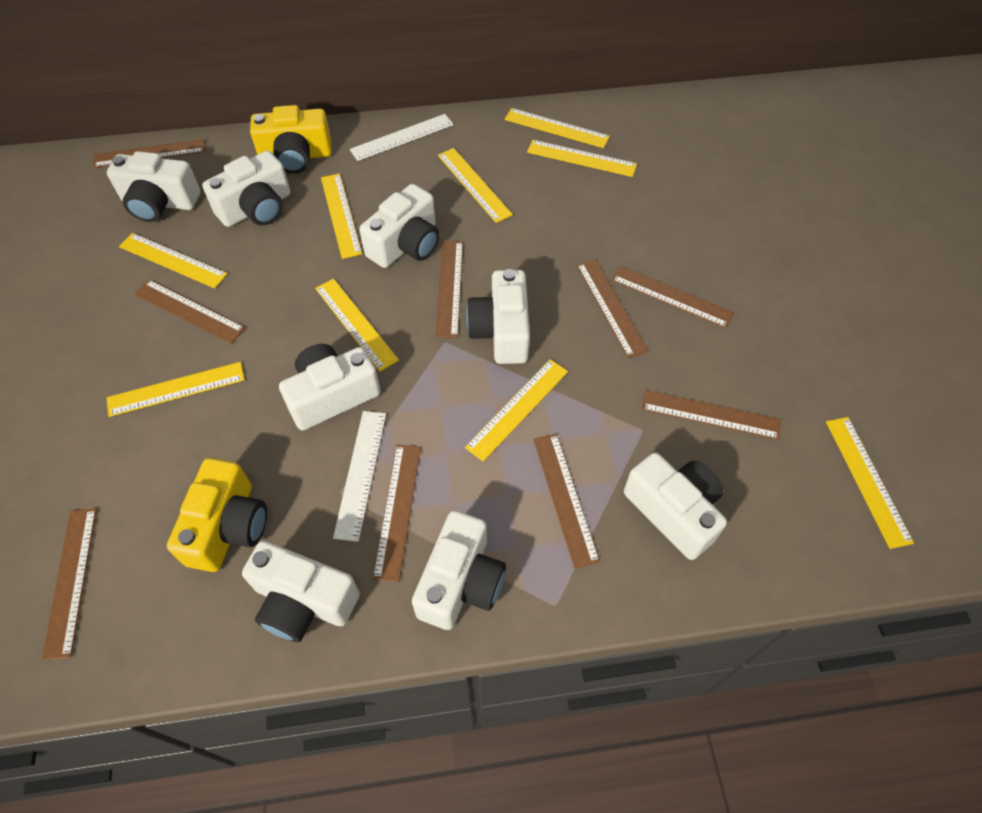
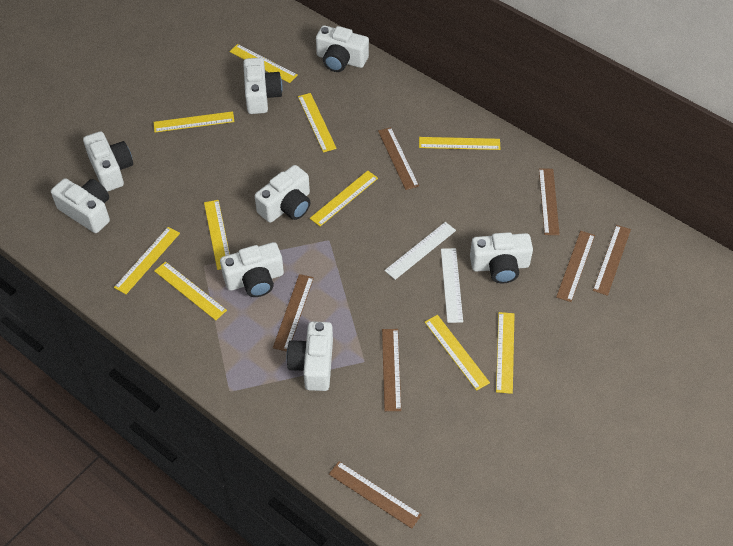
brown ruler: 9 -> 7
yellow camera: 2 -> 0
yellow ruler: 9 -> 10

